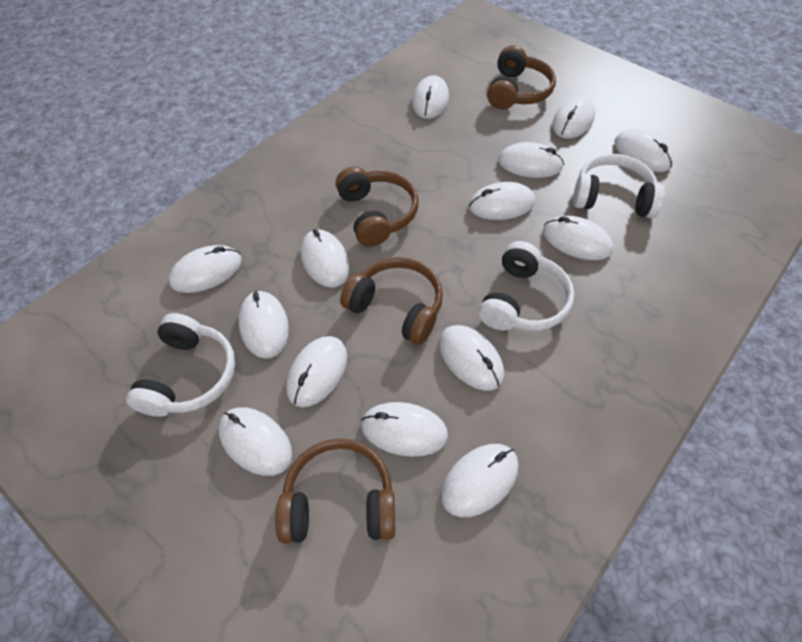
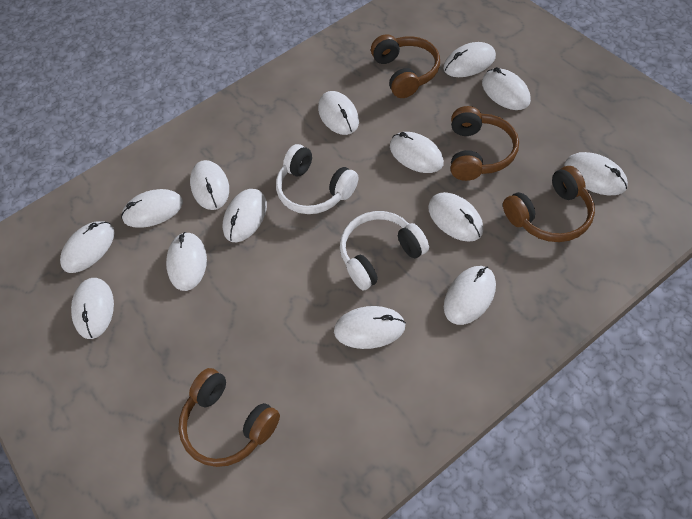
white headphones: 3 -> 2

